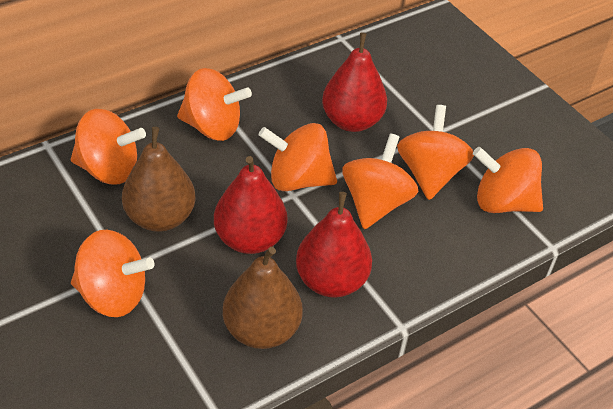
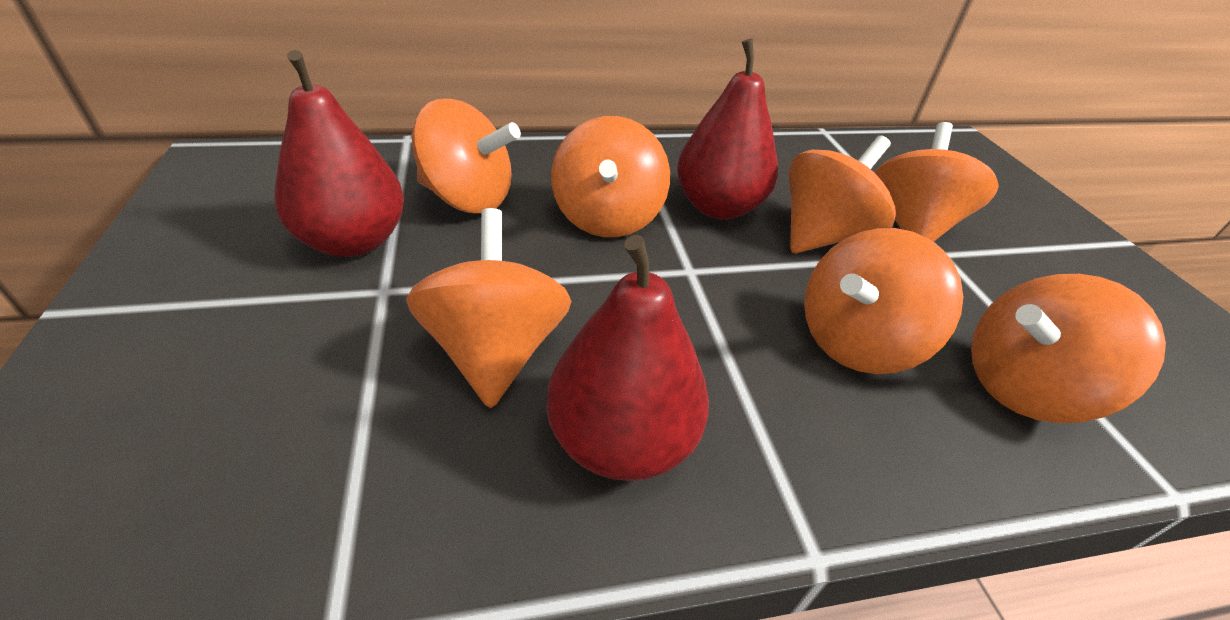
brown pear: 2 -> 0

